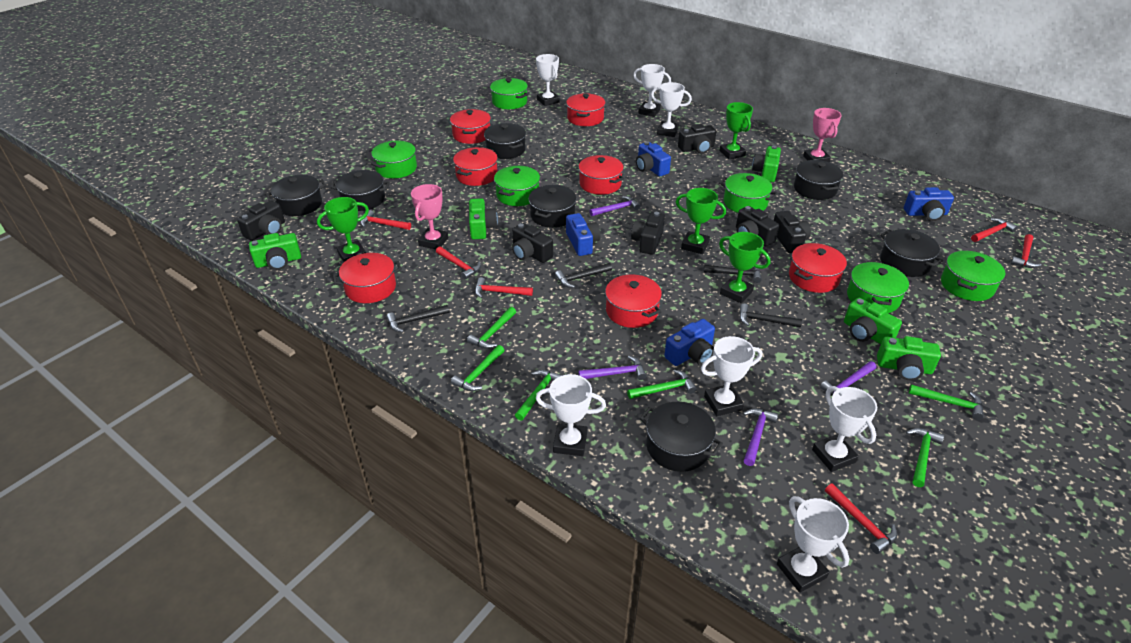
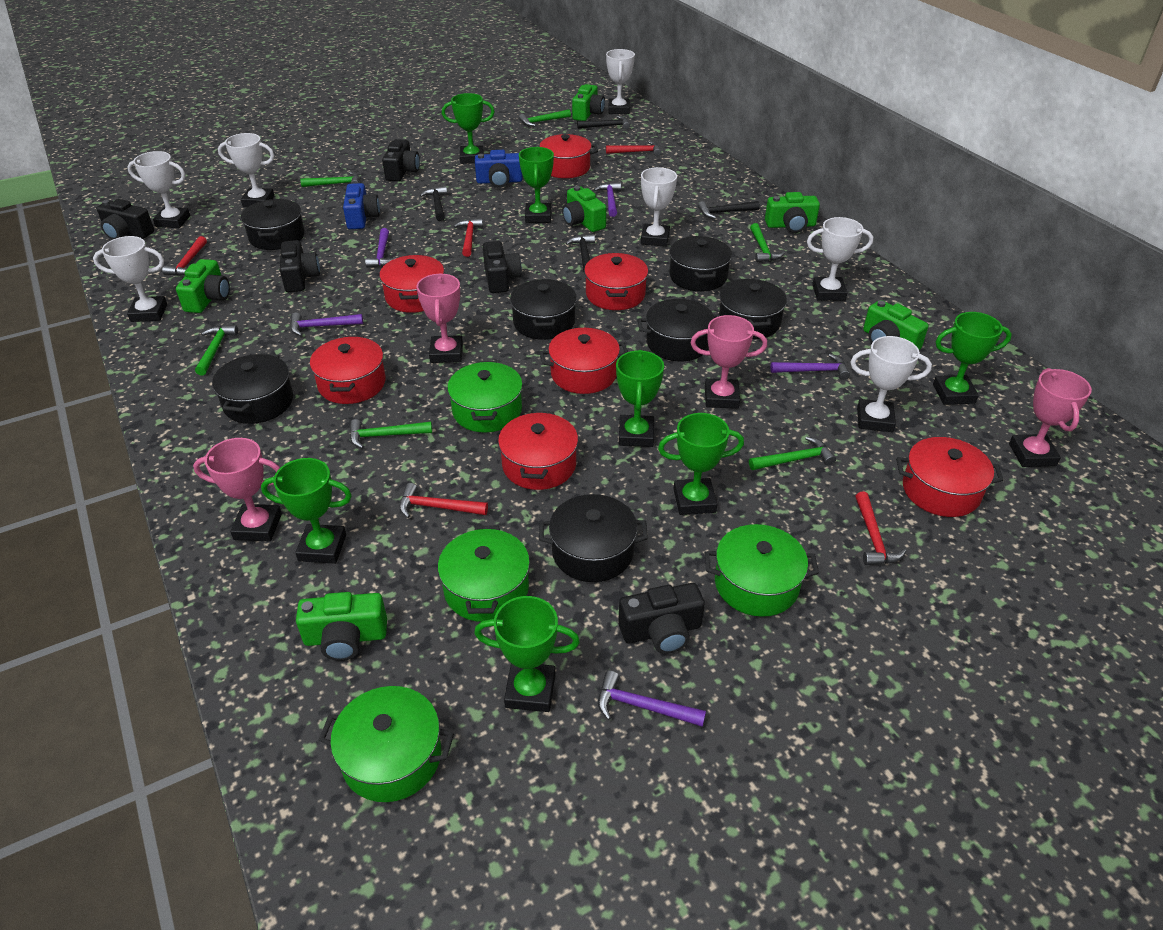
black camera: 6 -> 5
blue camera: 4 -> 2
green camera: 5 -> 6
green pot: 6 -> 4
green trophy: 4 -> 7
pink trophy: 2 -> 4
purple hammer: 4 -> 5
red hammer: 6 -> 5

